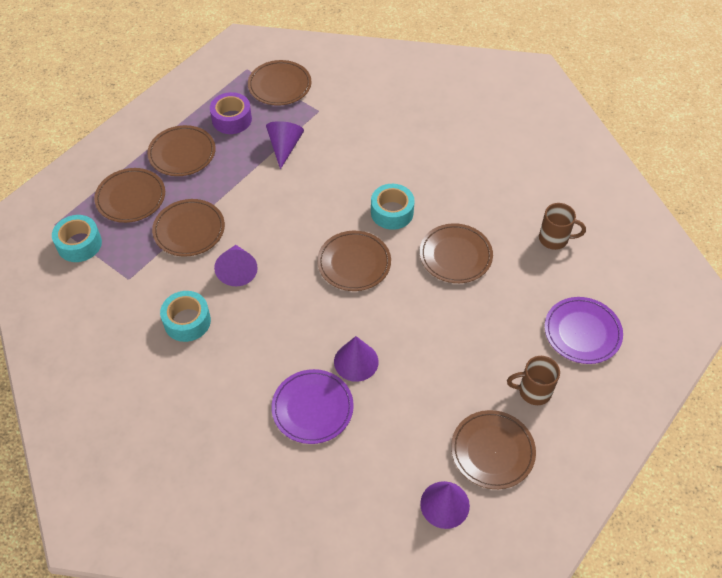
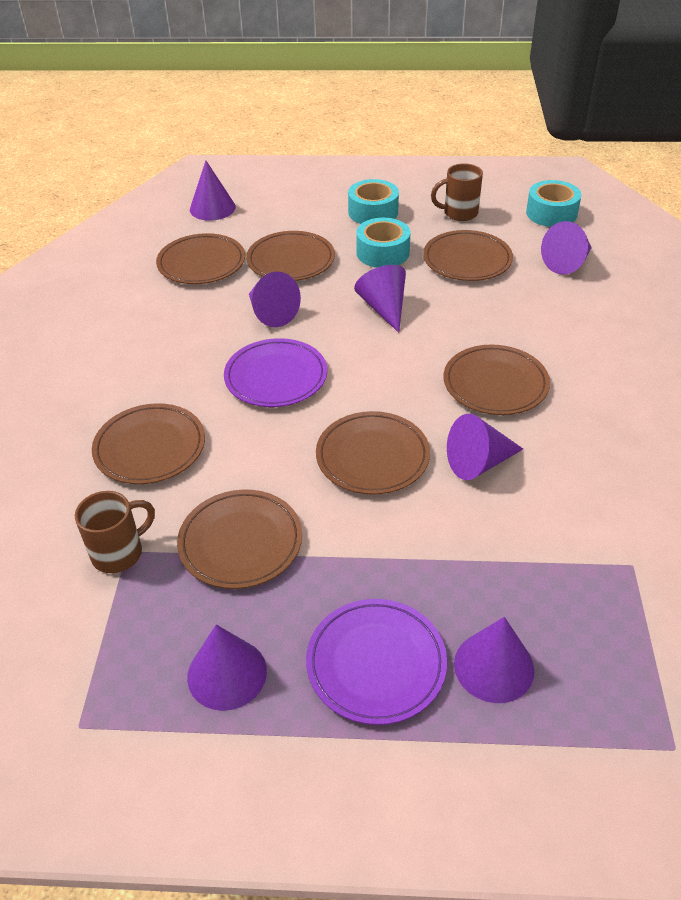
purple cone: 4 -> 7
purple tape: 1 -> 0

